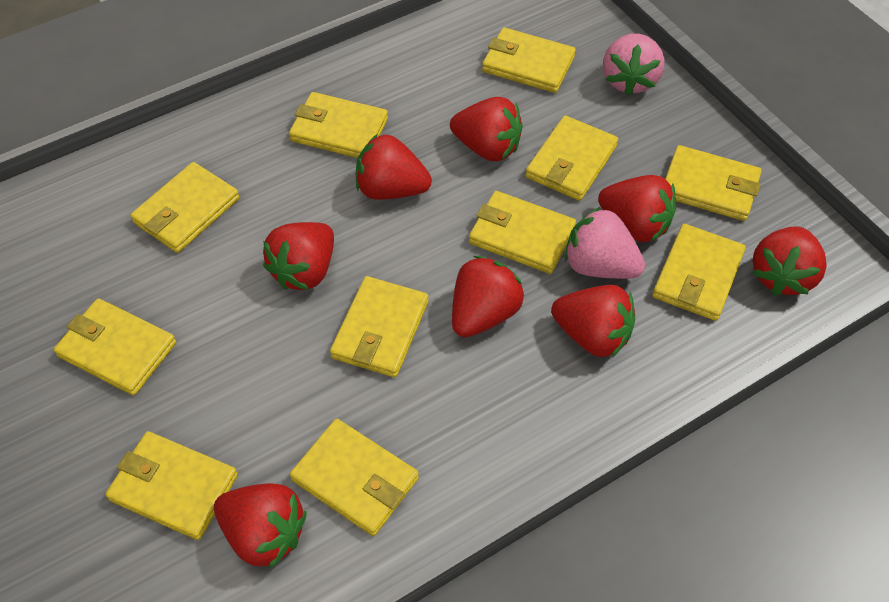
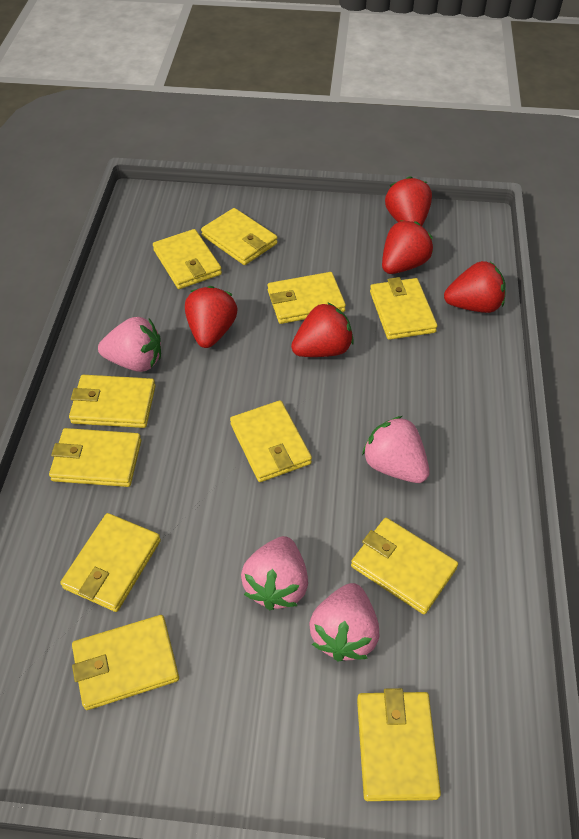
pink strawberry: 2 -> 4
red strawberry: 8 -> 5

